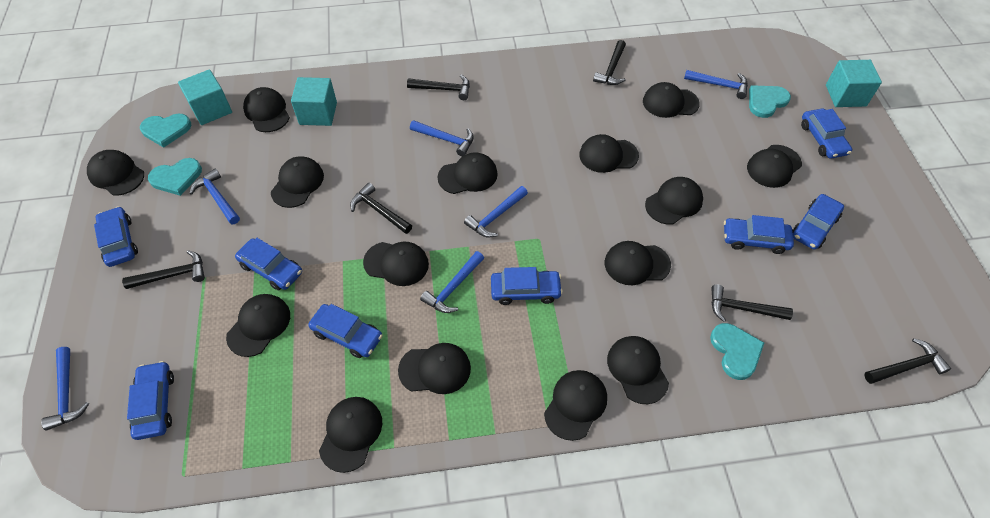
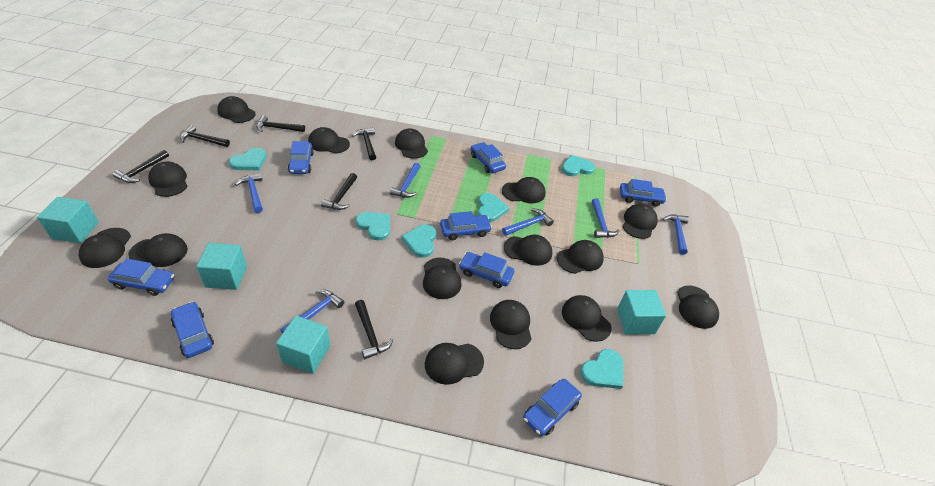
turquoise cube: 3 -> 4
turquoise heart: 4 -> 6

